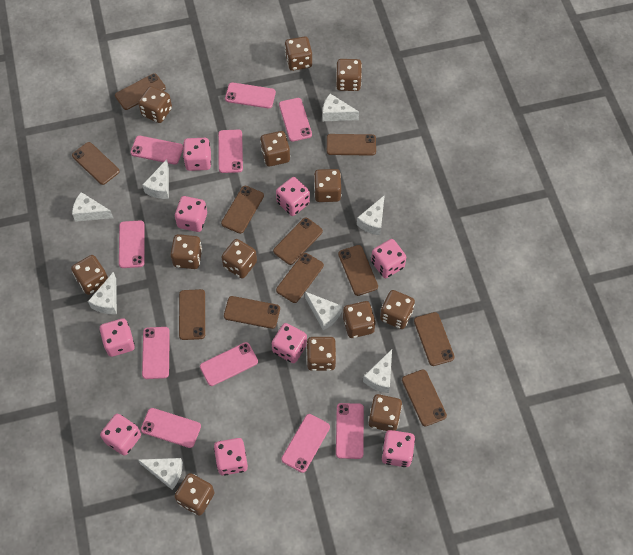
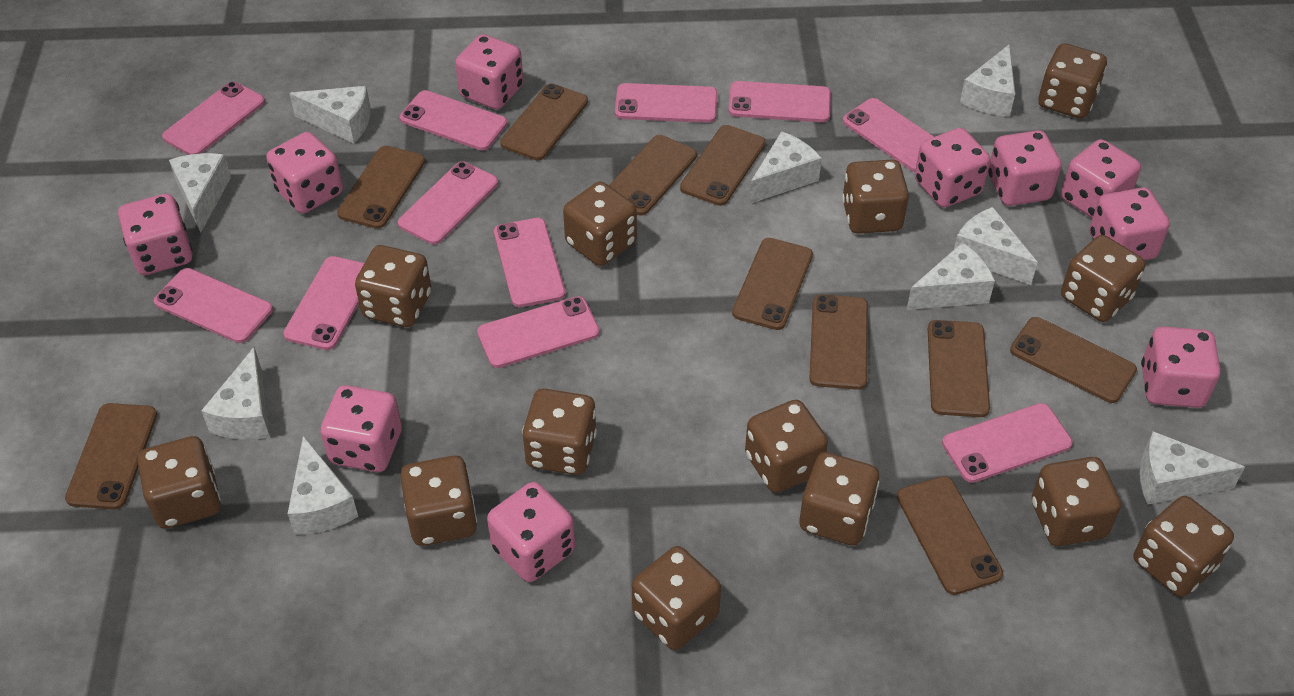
brown phone: 11 -> 10
pink dice: 9 -> 10
pink phone: 10 -> 11
white cheese: 8 -> 9

